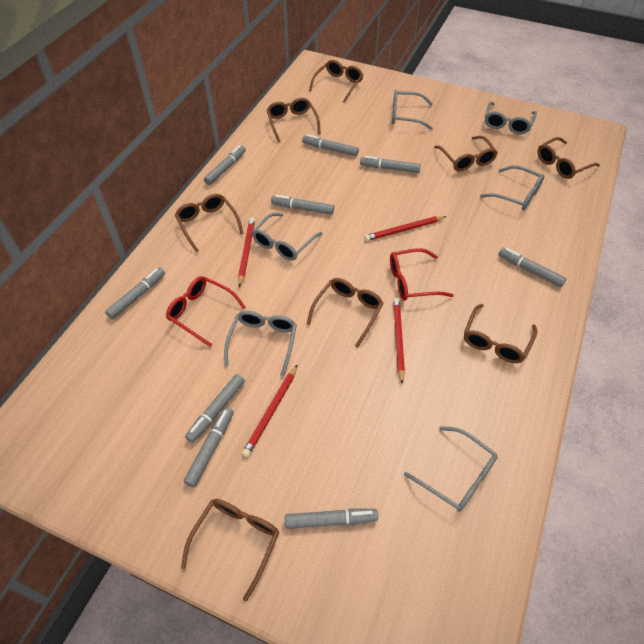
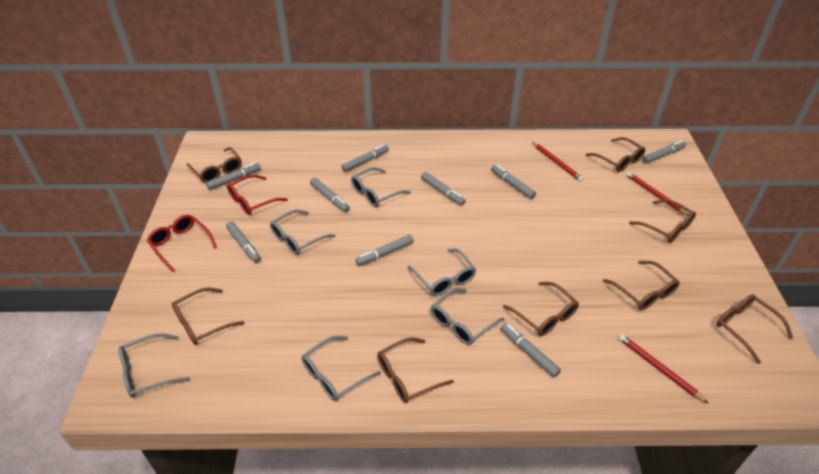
red pencil: 4 -> 3

